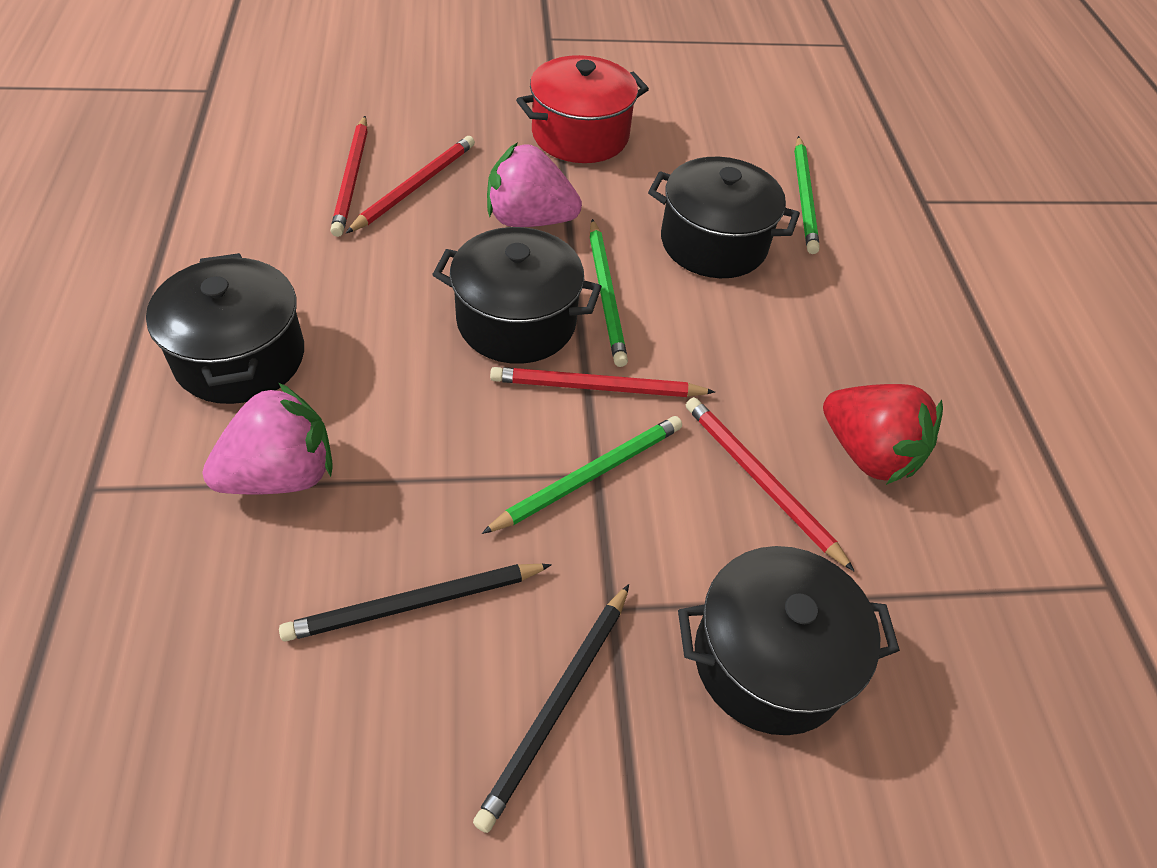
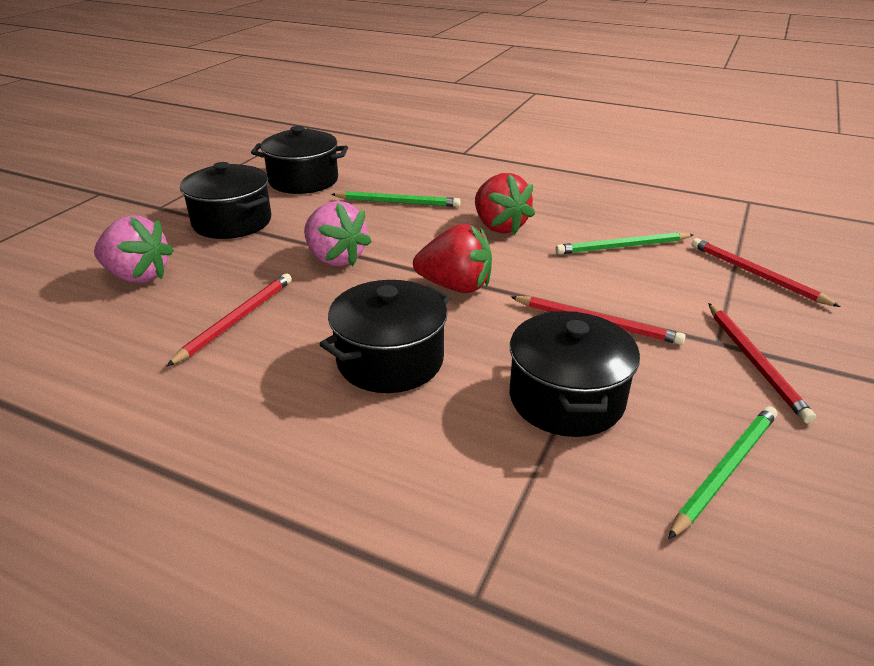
black pencil: 2 -> 0
red pot: 1 -> 0
red strawberry: 1 -> 2

